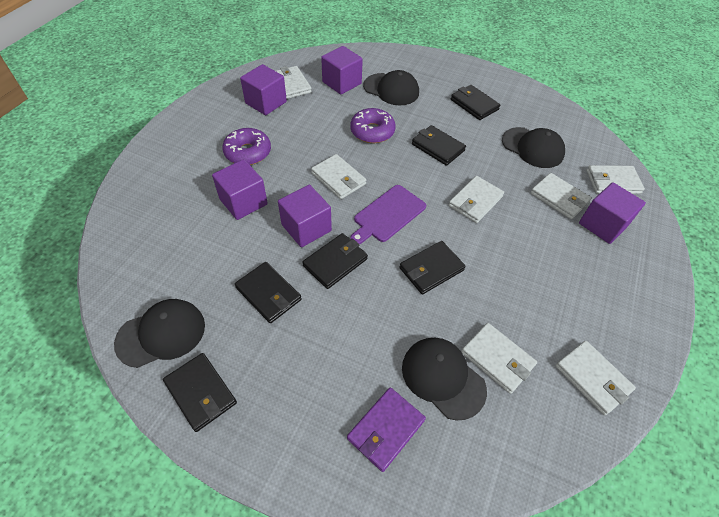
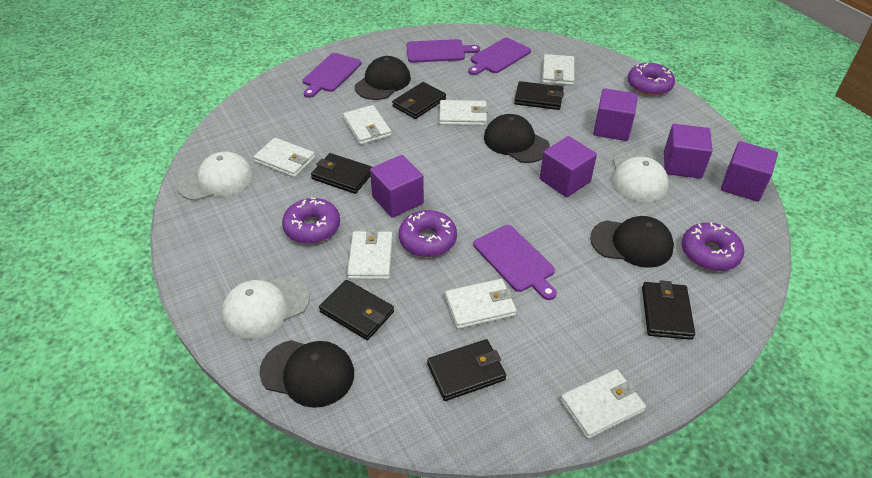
purple cutting board: 1 -> 4
purple donut: 2 -> 4
purple wallet: 1 -> 0
white cap: 0 -> 3

